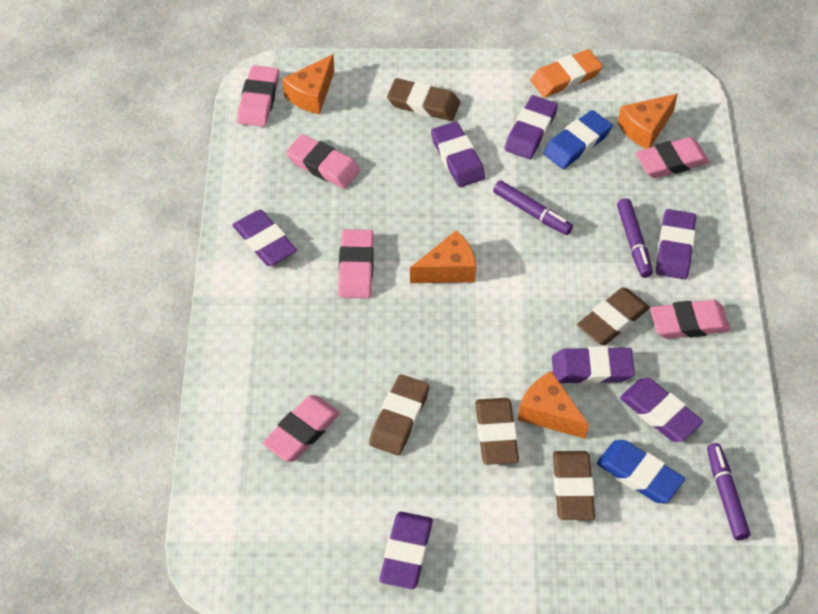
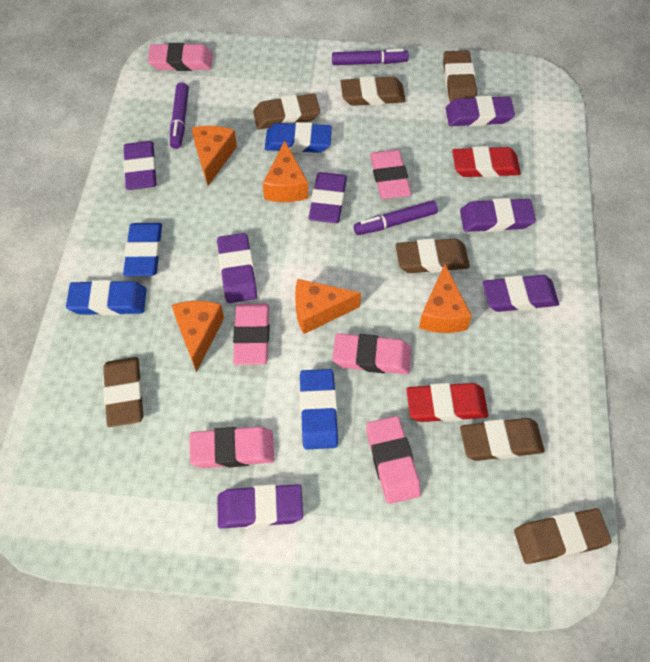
blue eraser: 2 -> 4
brown eraser: 5 -> 7
orange cheese: 4 -> 5
orange eraser: 1 -> 0
red eraser: 0 -> 2

